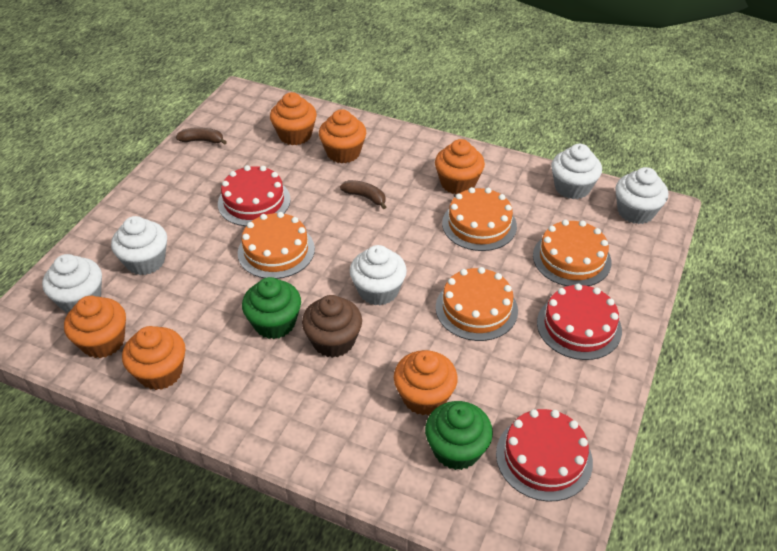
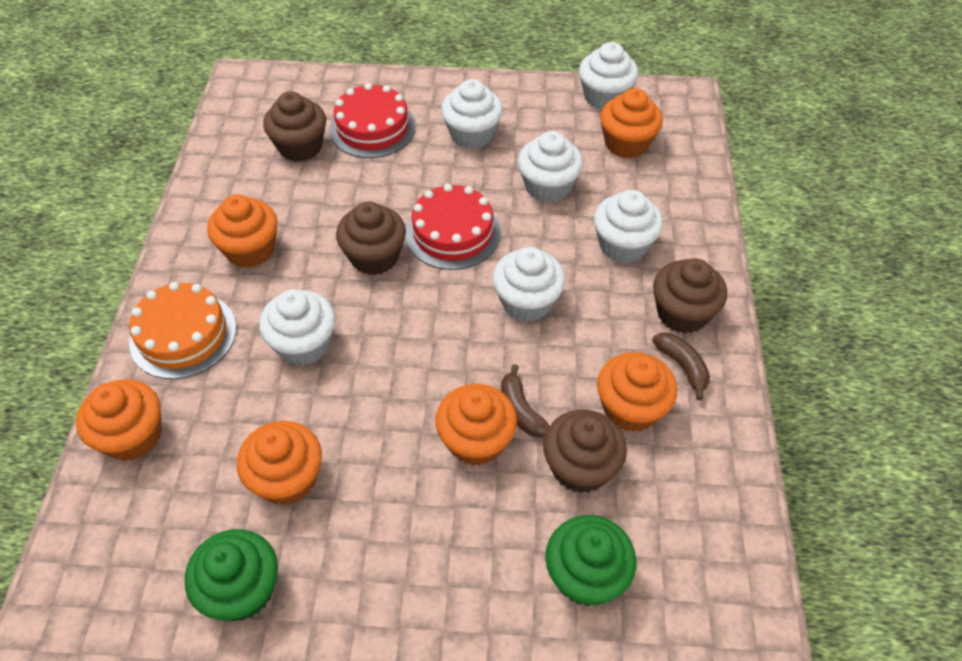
brown cupcake: 1 -> 4
orange cake: 4 -> 1
red cake: 3 -> 2
white cupcake: 5 -> 6

